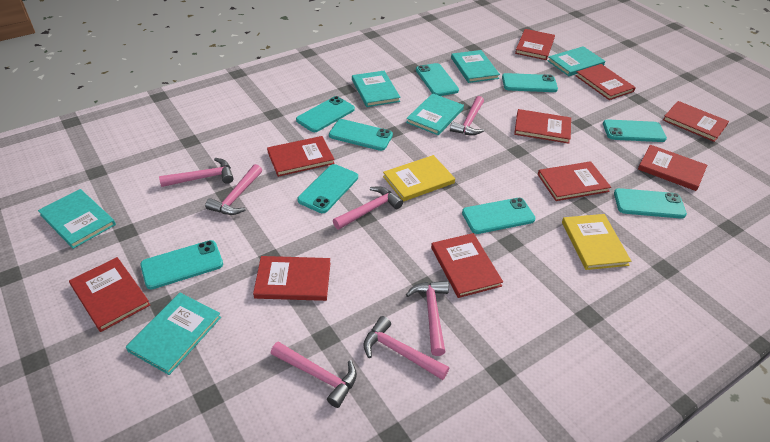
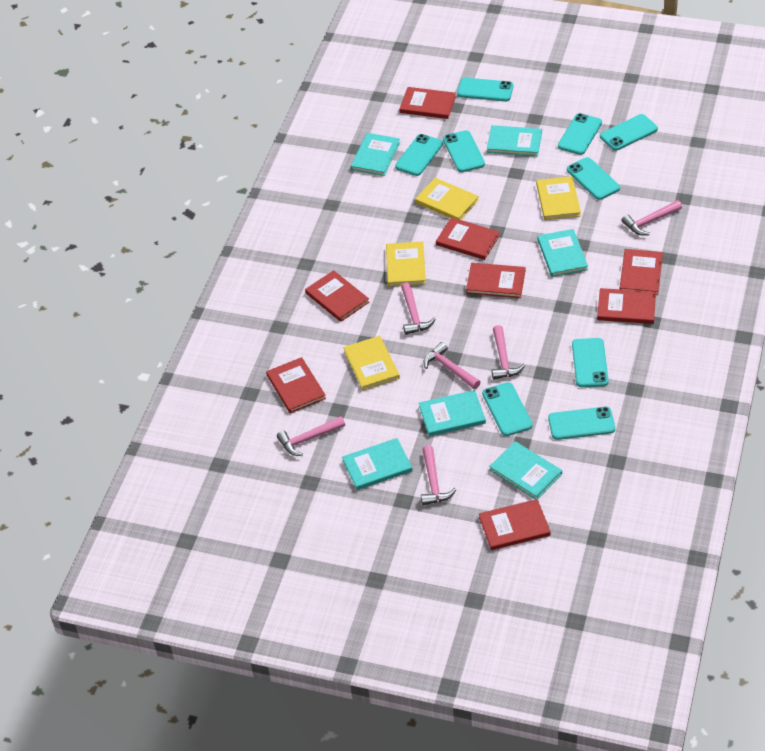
pink hammer: 7 -> 6
red book: 10 -> 8
yellow book: 2 -> 4

